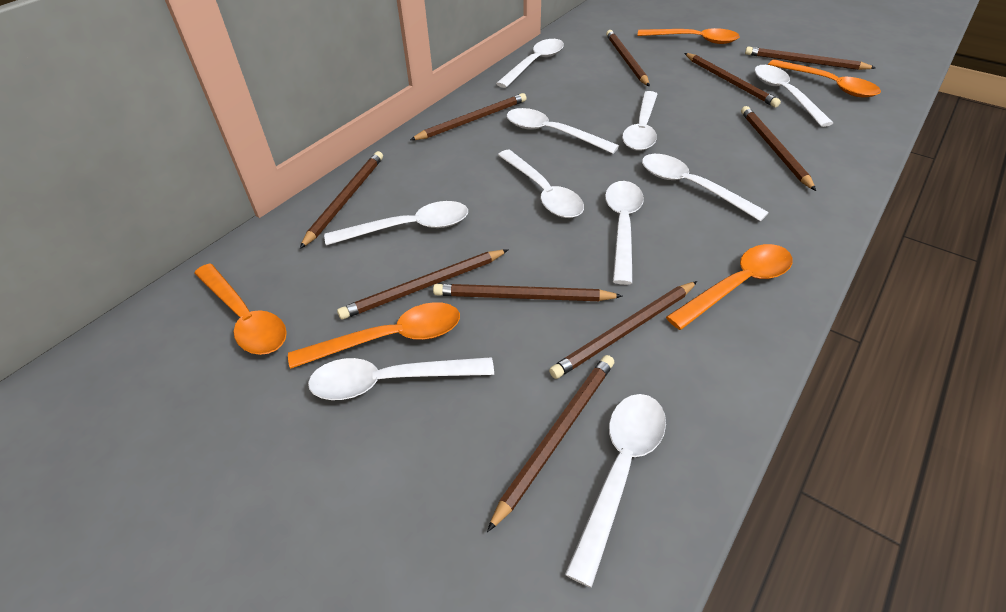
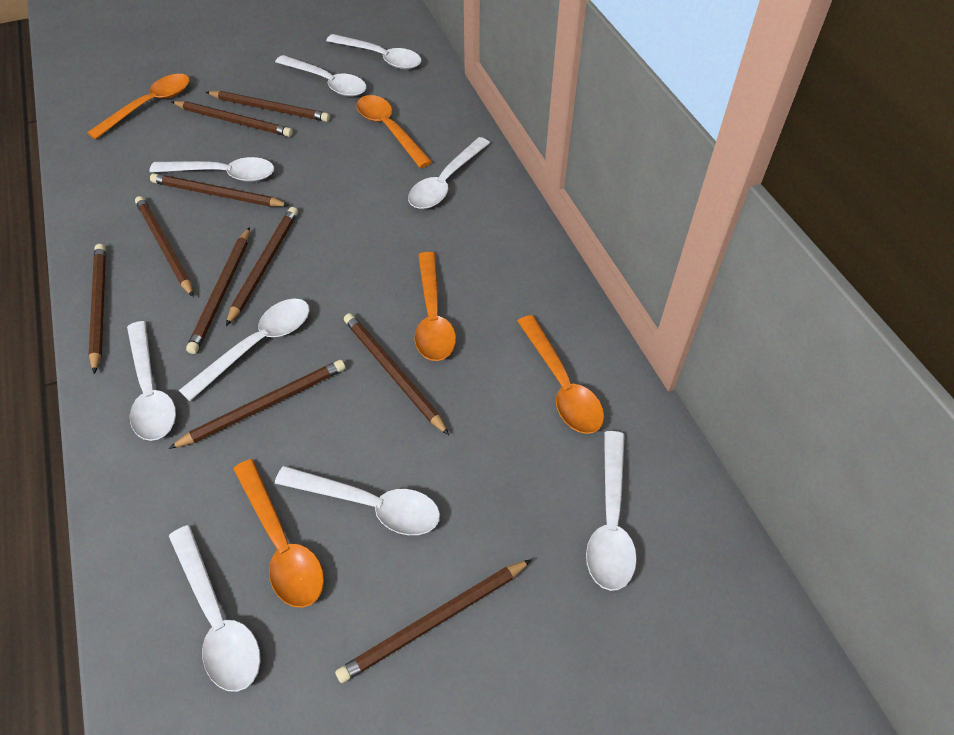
white spoon: 10 -> 9

